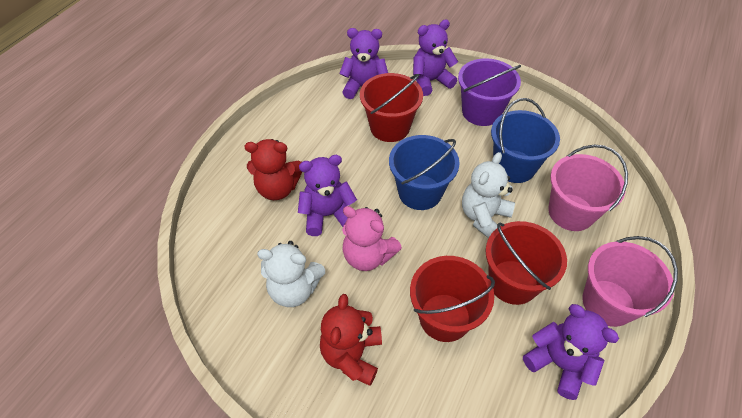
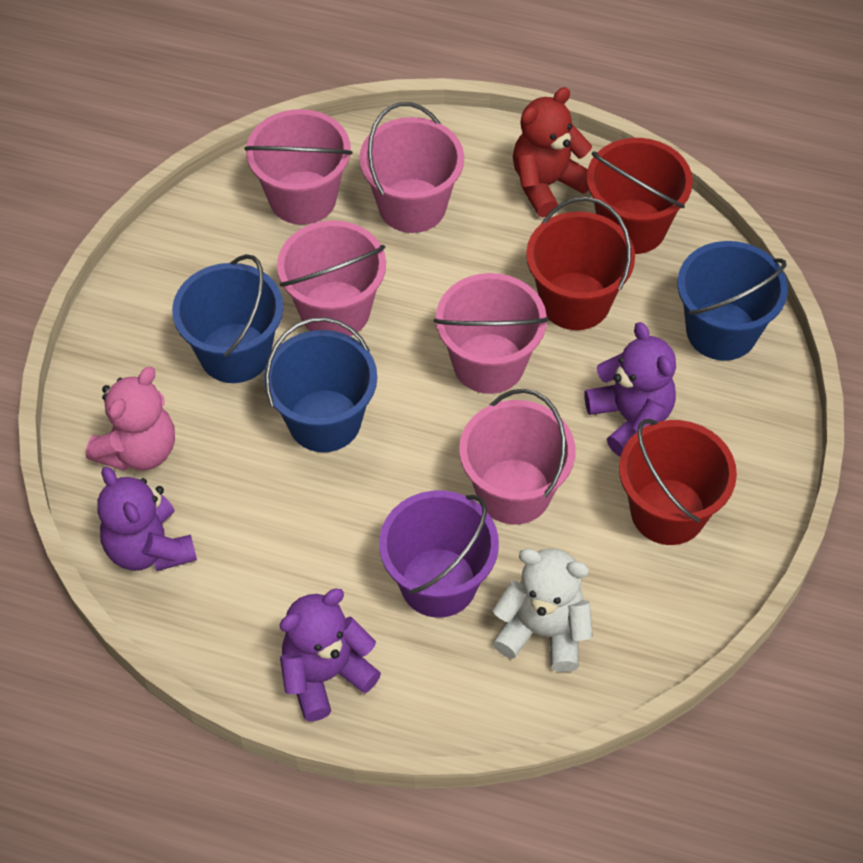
blue bucket: 2 -> 3
pink bucket: 2 -> 5
purple teddy bear: 4 -> 3
red teddy bear: 2 -> 1
white teddy bear: 2 -> 1

